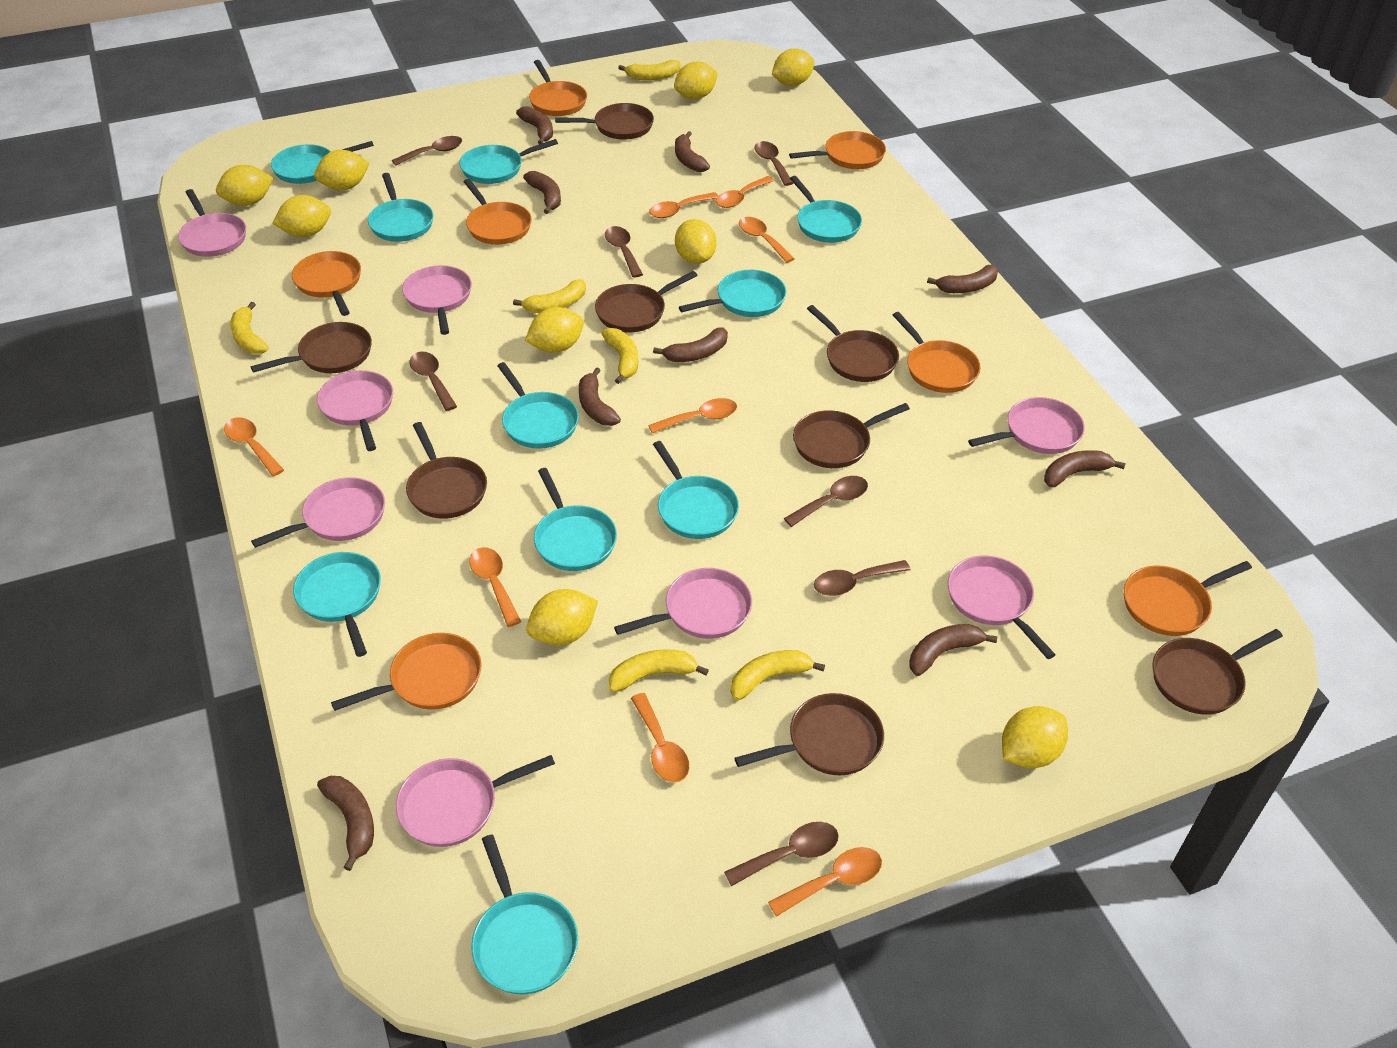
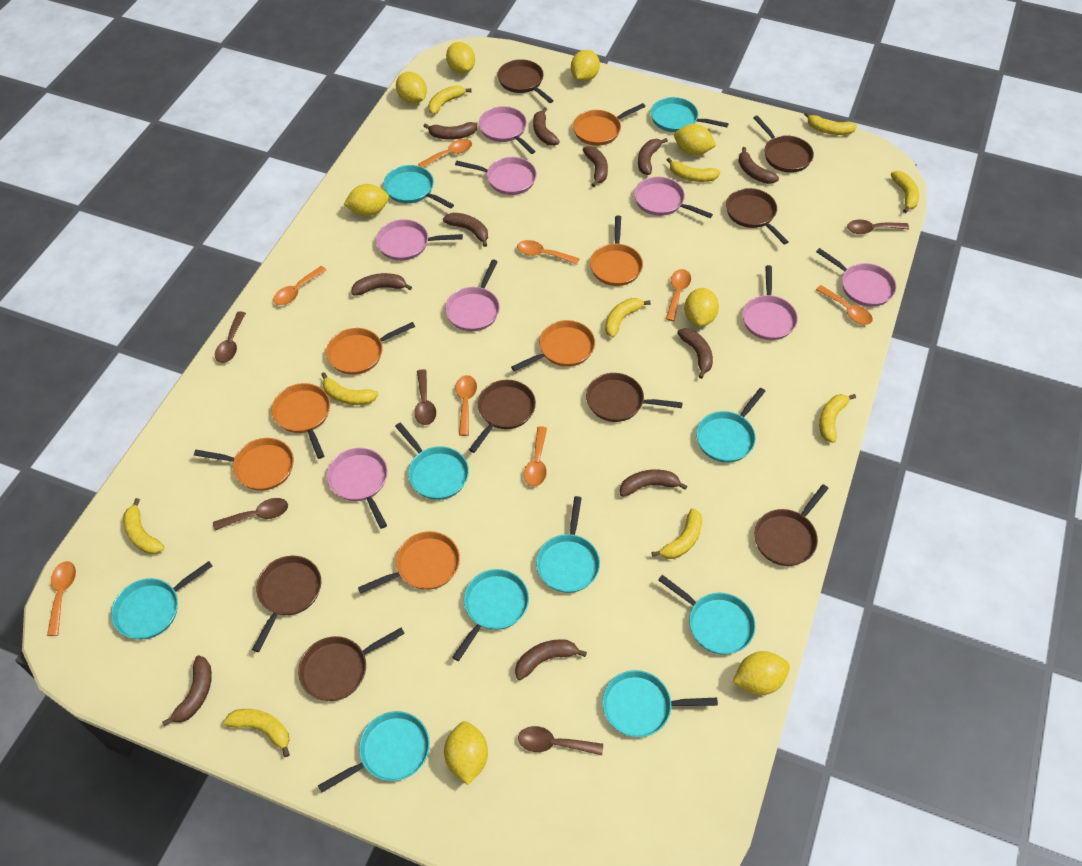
brown banana: 9 -> 11
brown spoon: 7 -> 5
yellow banana: 6 -> 10
yellow lemon: 9 -> 8

